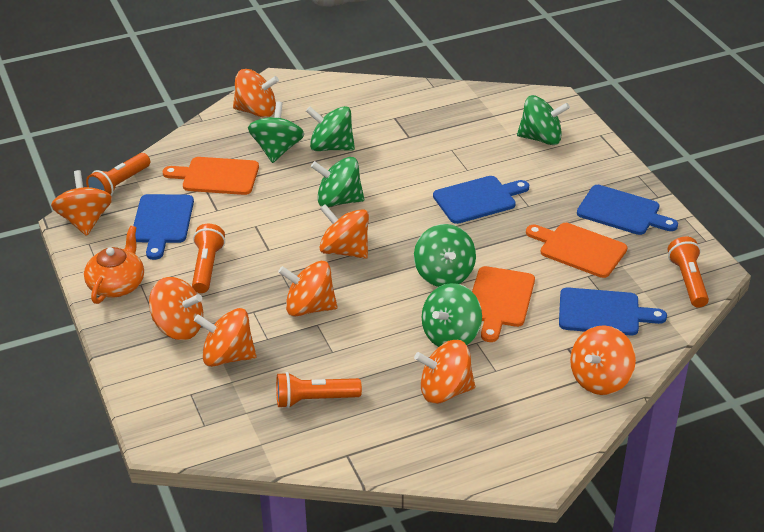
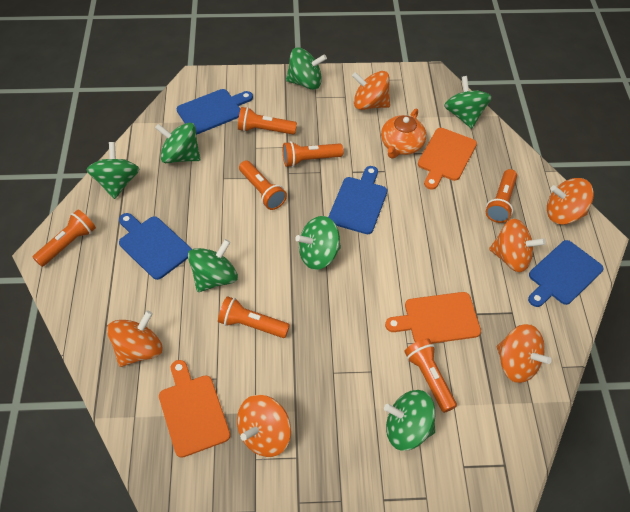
green spinning top: 6 -> 7
orange flashlight: 4 -> 7
orange spinning top: 8 -> 6

